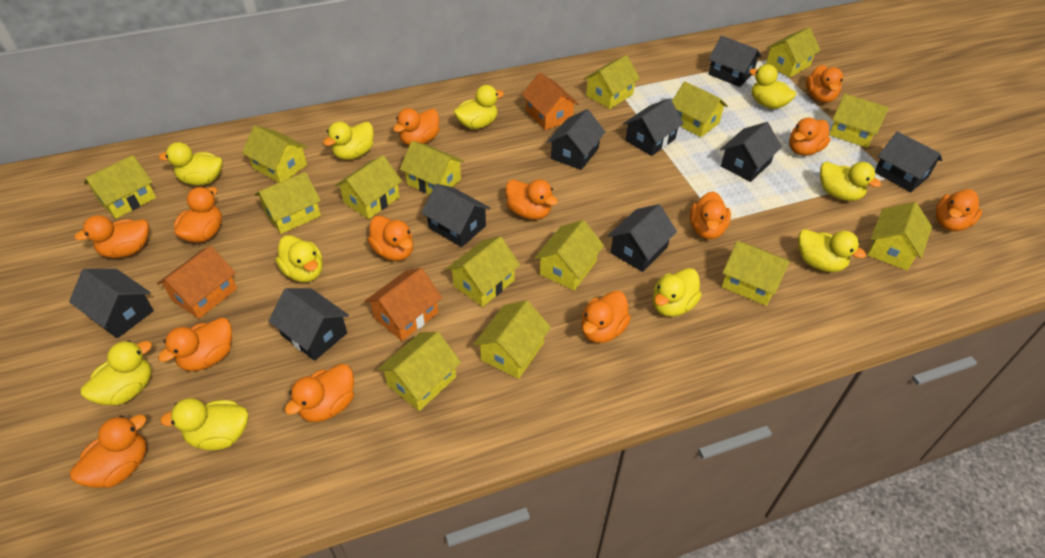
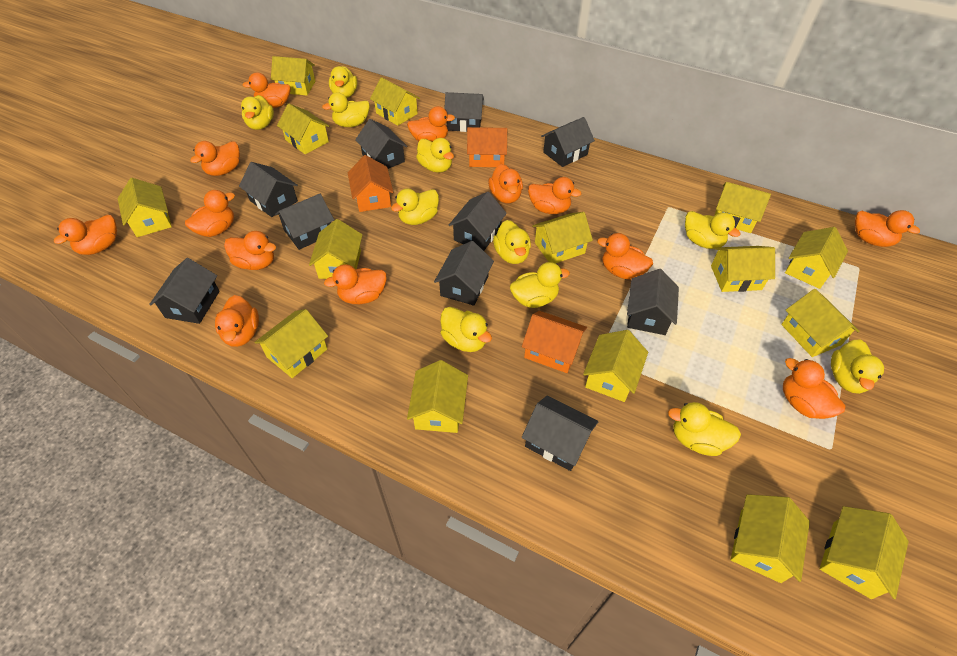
black house: 9 -> 10
yellow duck: 10 -> 11

